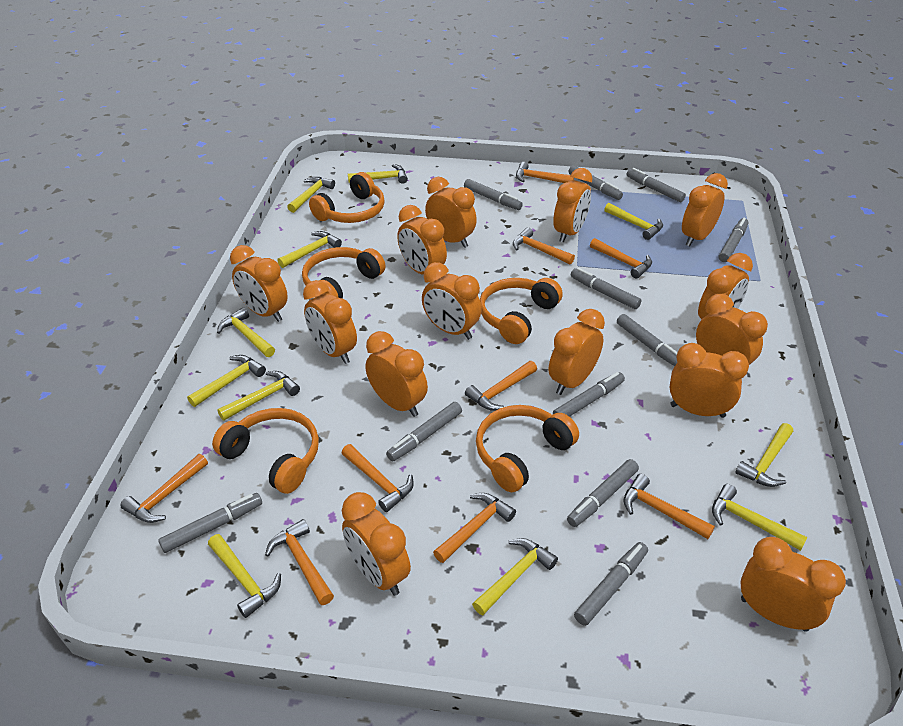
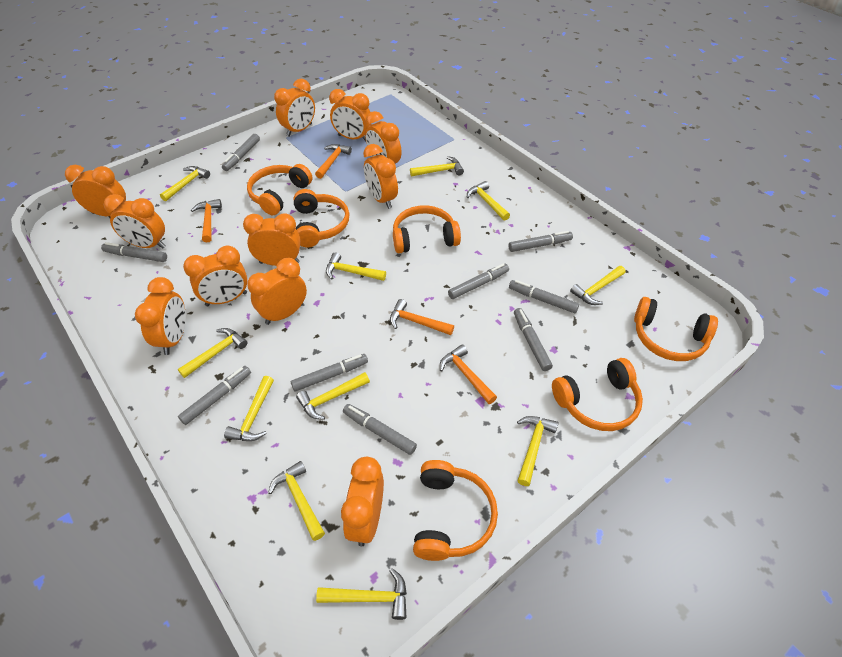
grey marker: 11 -> 9
orange clock: 14 -> 11
orange hammer: 9 -> 4
orange headphones: 5 -> 6

